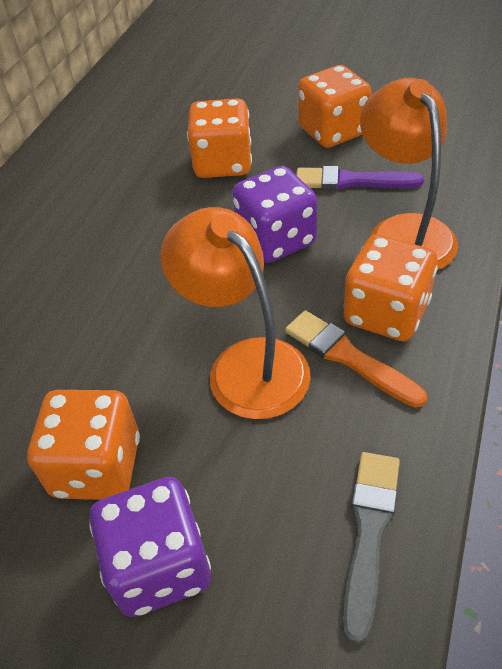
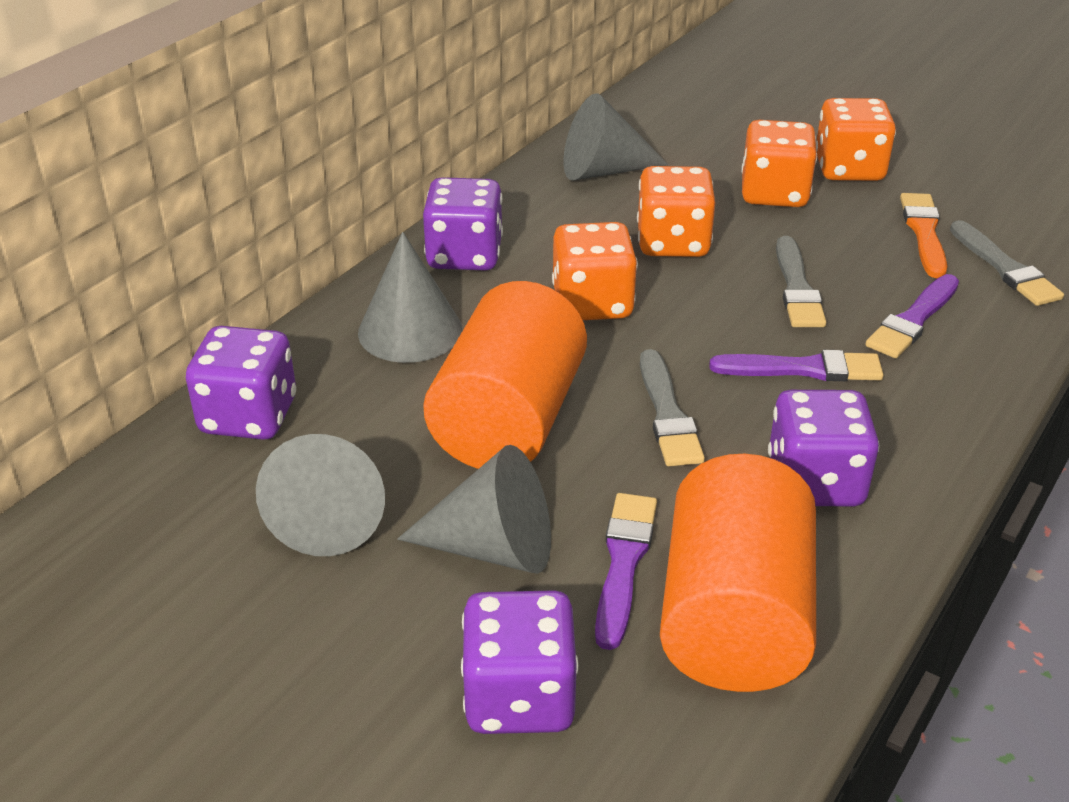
grey brush: 1 -> 3
grey cone: 0 -> 4
orange cylinder: 0 -> 2
orange lamp: 2 -> 0
purple brush: 1 -> 3
purple dice: 2 -> 4

